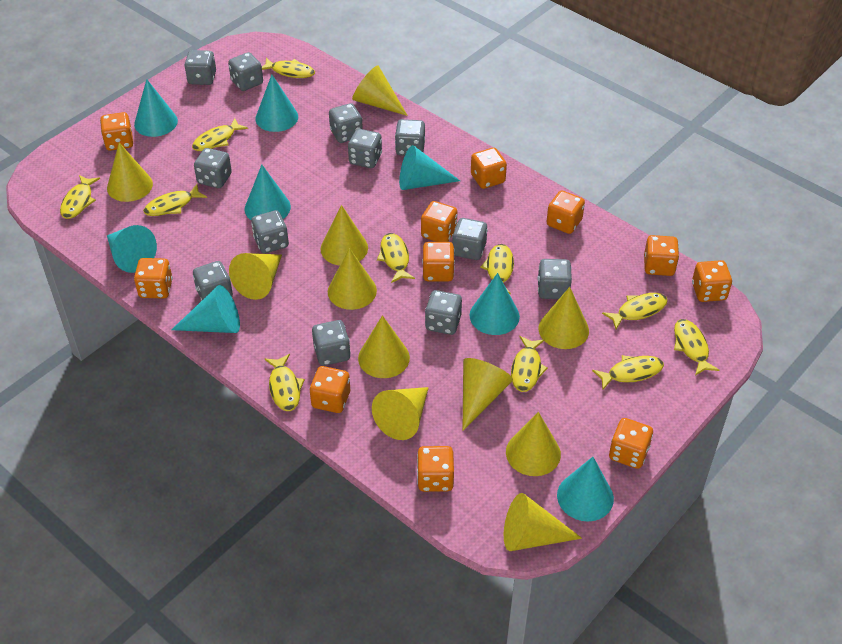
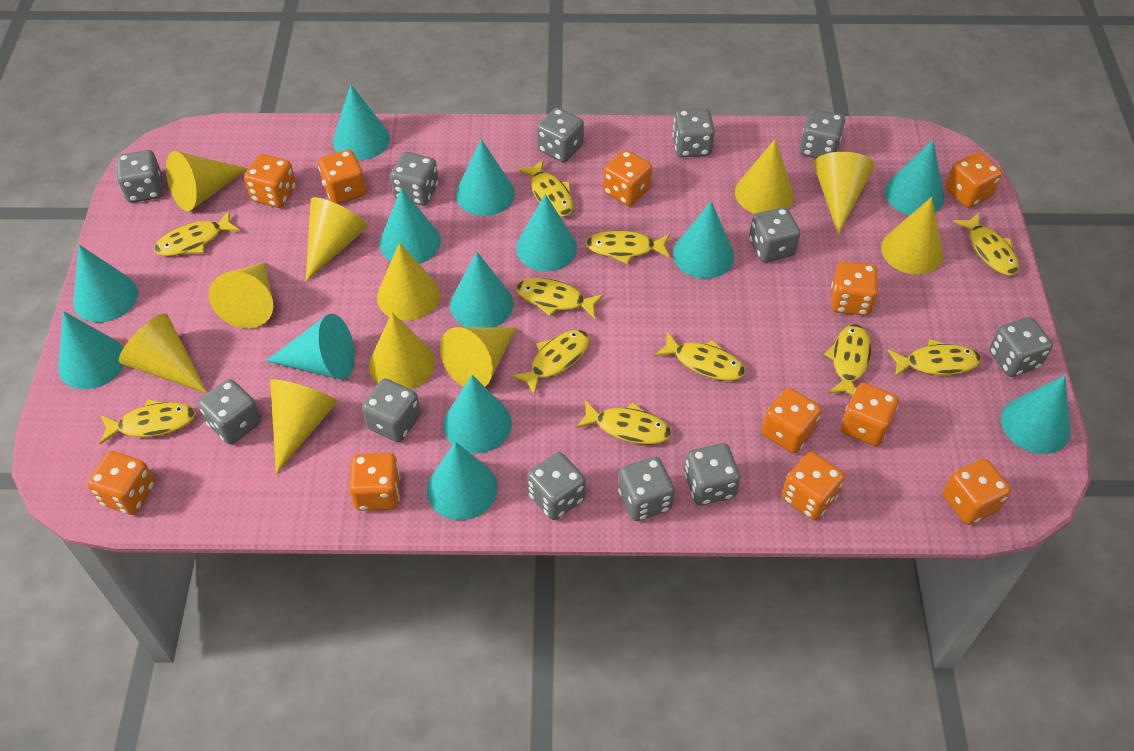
turquoise cone: 8 -> 13

